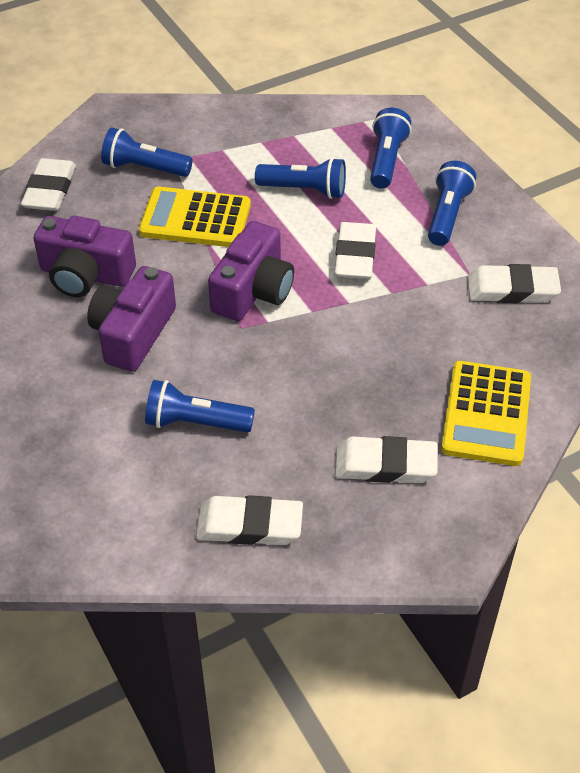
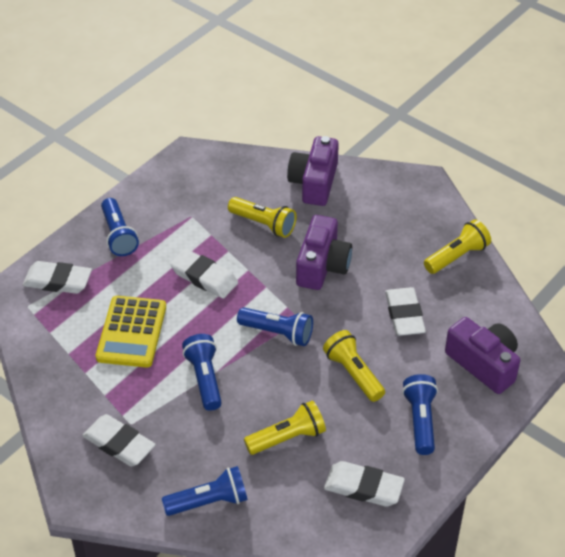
yellow calculator: 2 -> 1
yellow flashlight: 0 -> 4

